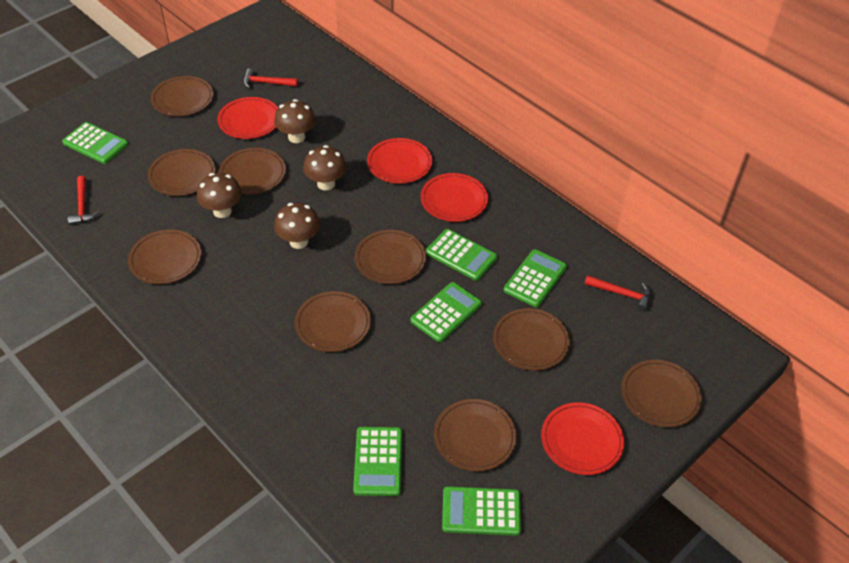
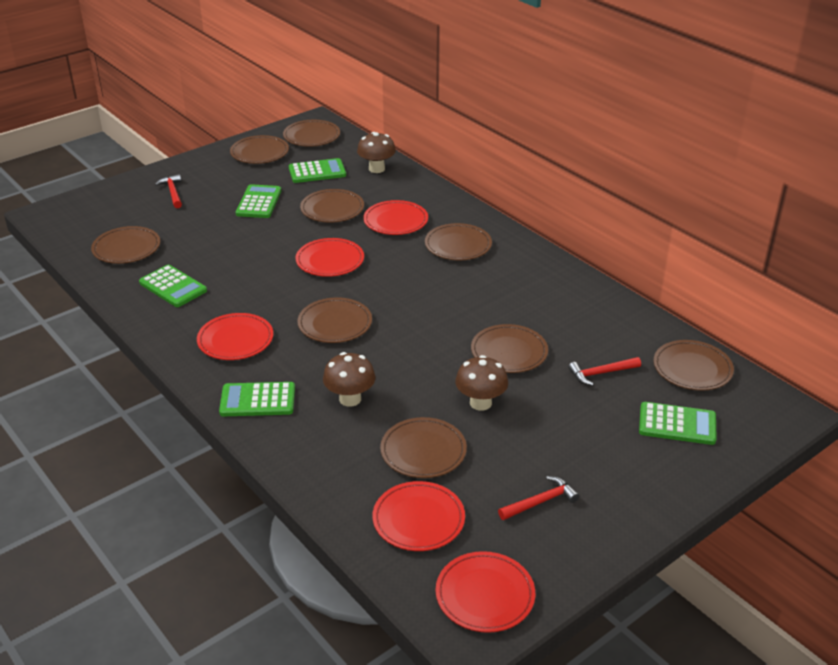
brown mushroom: 4 -> 3
green calculator: 6 -> 5
red plate: 4 -> 5

